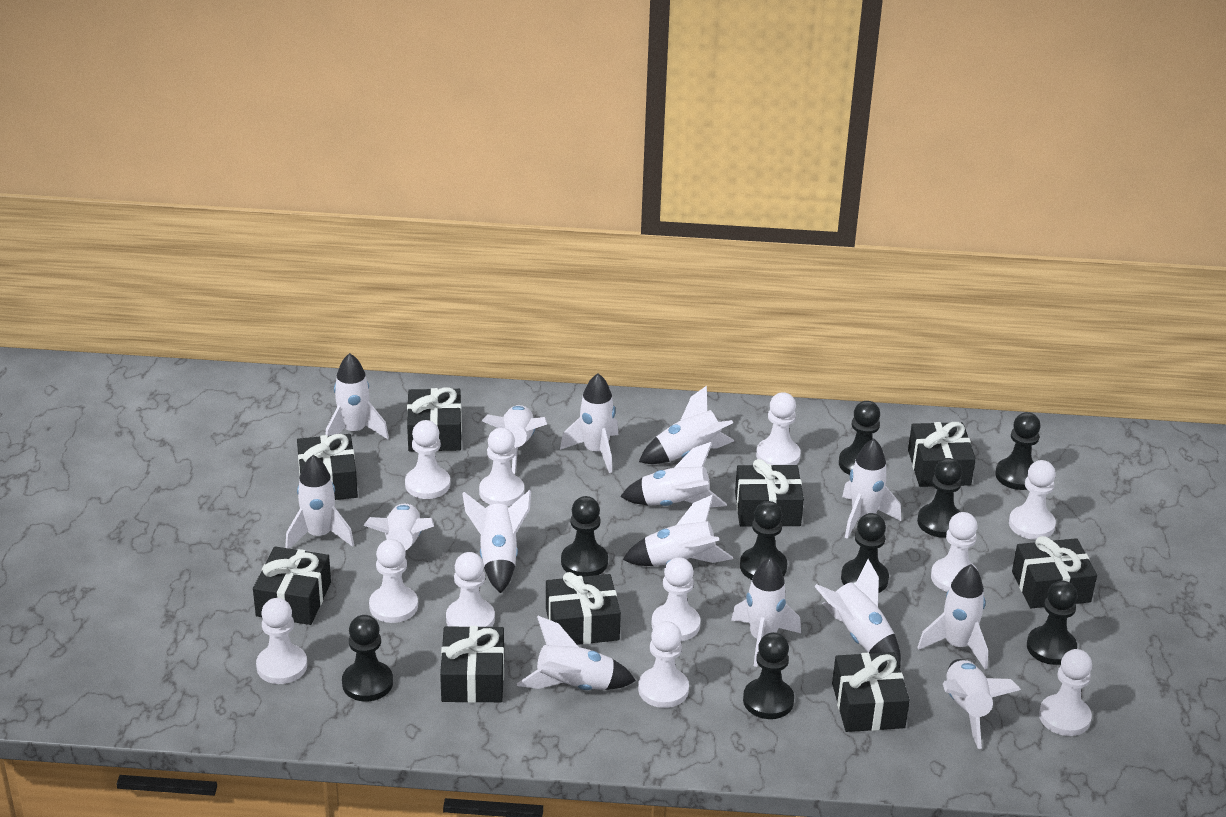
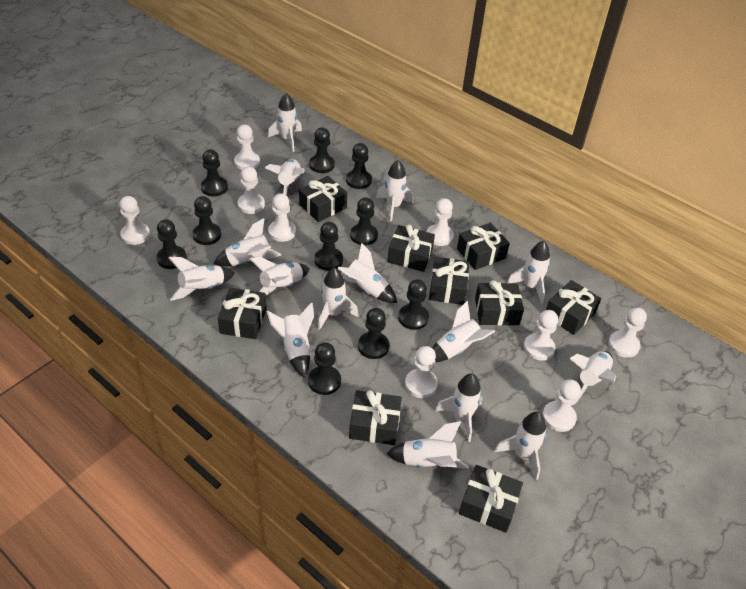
black pawn: 9 -> 10
white pawn: 11 -> 9

